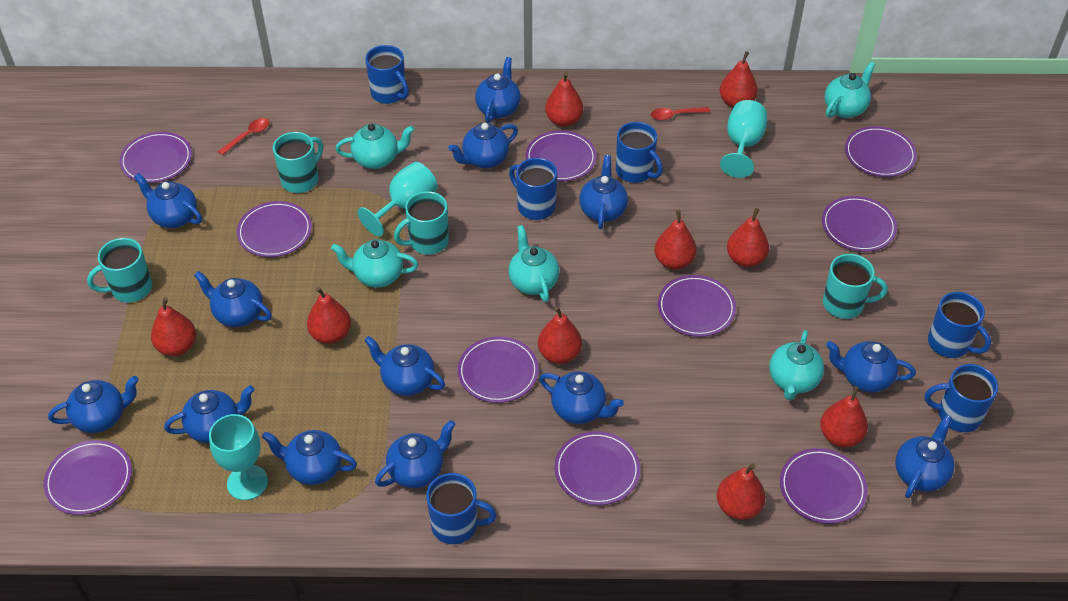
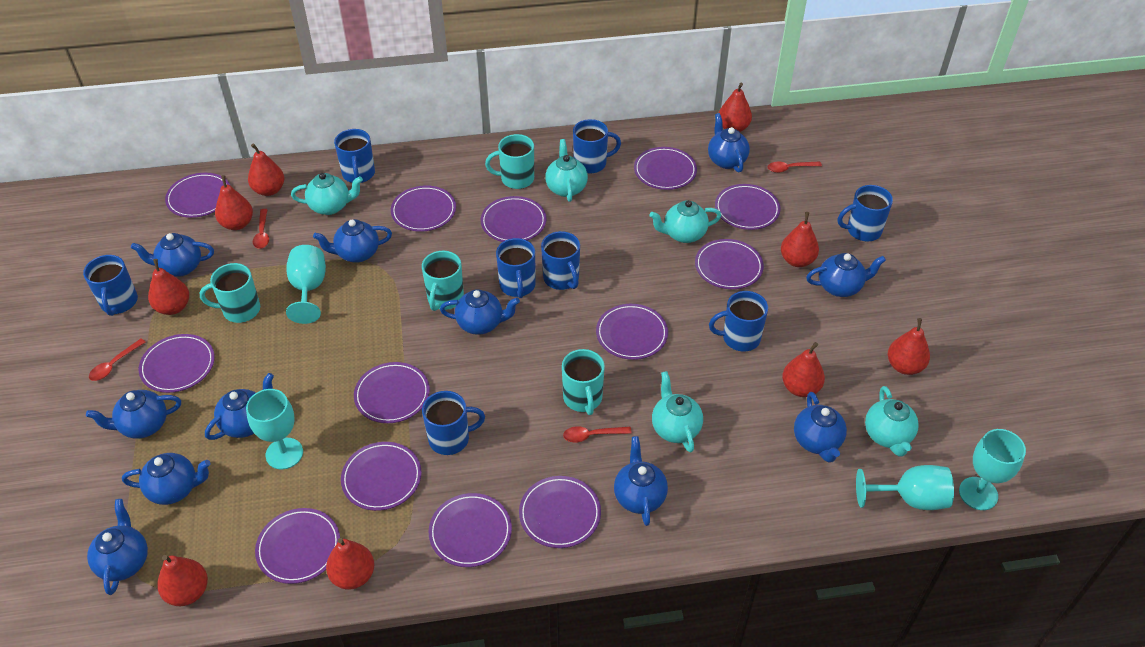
blue mug: 6 -> 8
blue teapot: 13 -> 11
purple plate: 10 -> 13
red spoon: 2 -> 4
turquoise goblet: 3 -> 4

